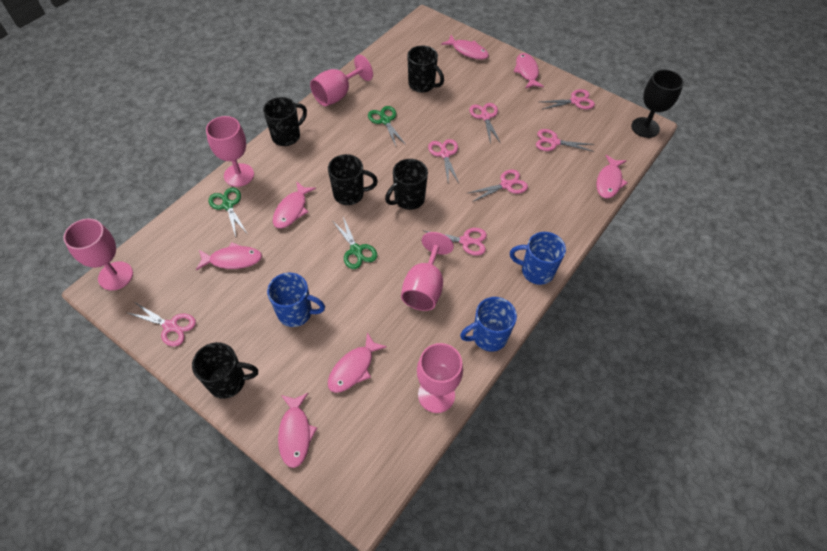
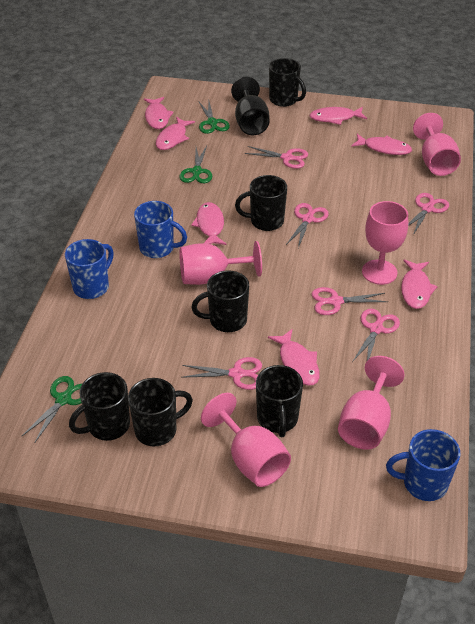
black mug: 5 -> 6
pink scissors: 7 -> 6

